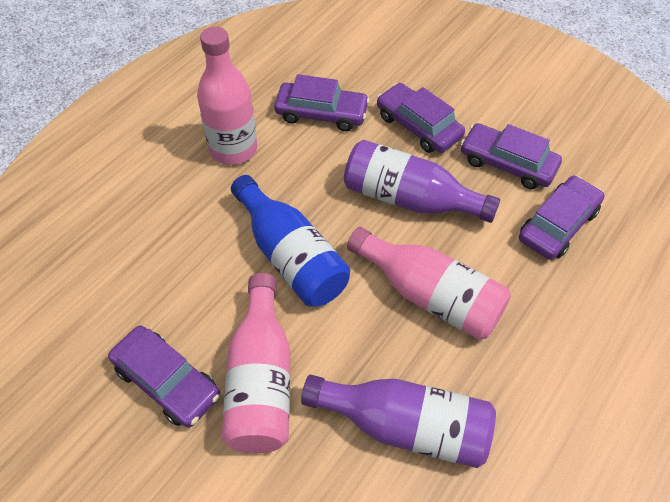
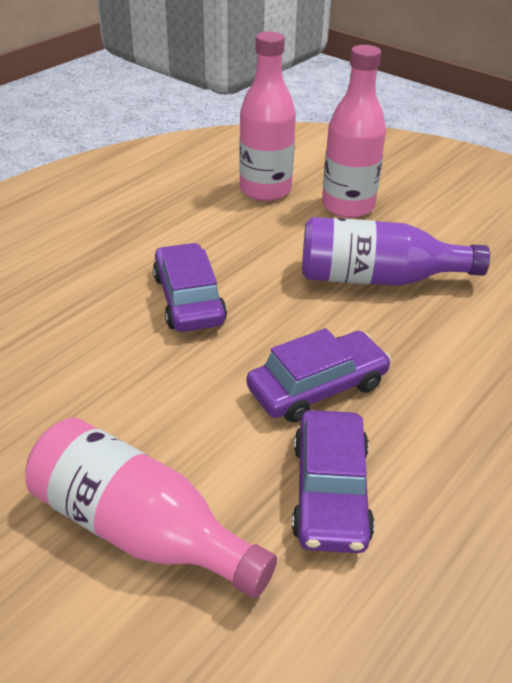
blue bottle: 1 -> 0
purple bottle: 2 -> 1
purple car: 5 -> 3

